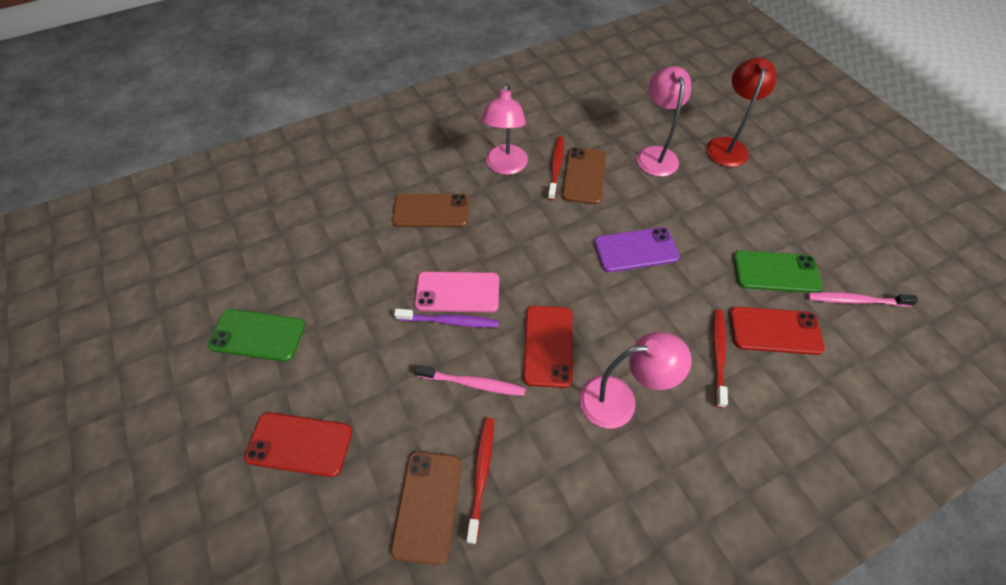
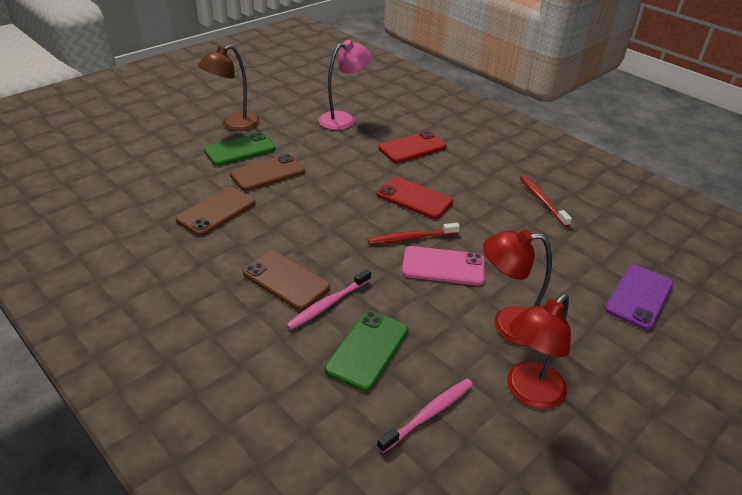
brown lamp: 0 -> 1
pink lamp: 3 -> 1
purple toothbrush: 1 -> 0
red lamp: 1 -> 2
red phone: 3 -> 2
red toothbrush: 3 -> 2

